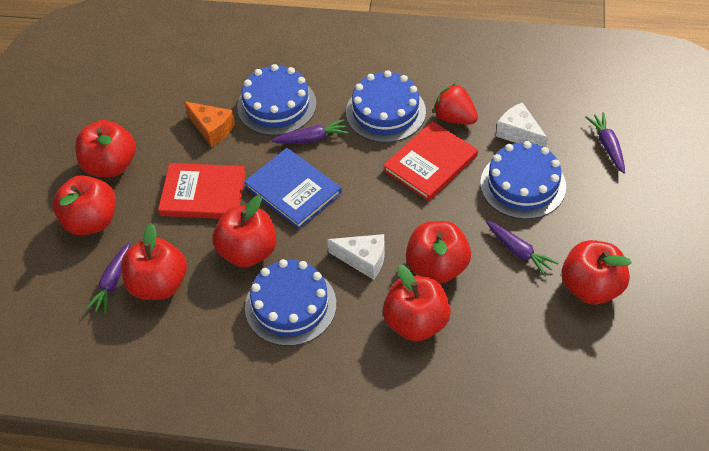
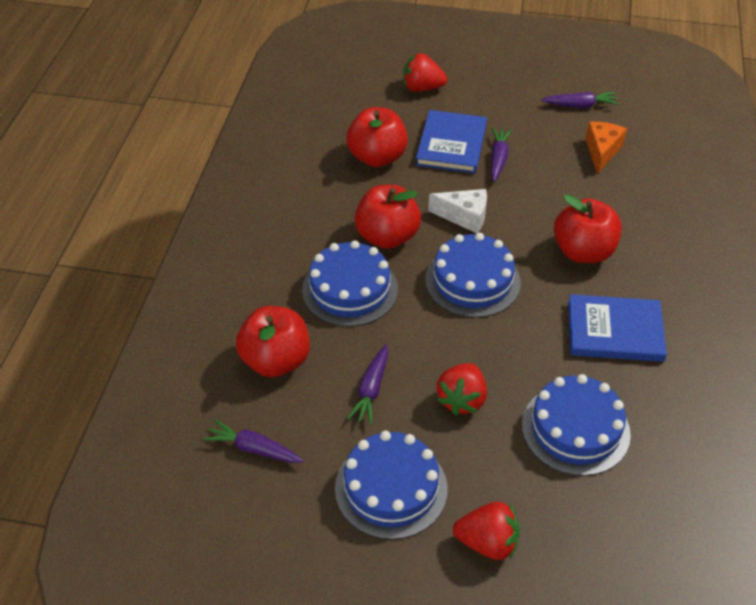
blue book: 1 -> 2
red apple: 7 -> 4
red book: 2 -> 0
red strawberry: 1 -> 3
white cheese: 2 -> 1

